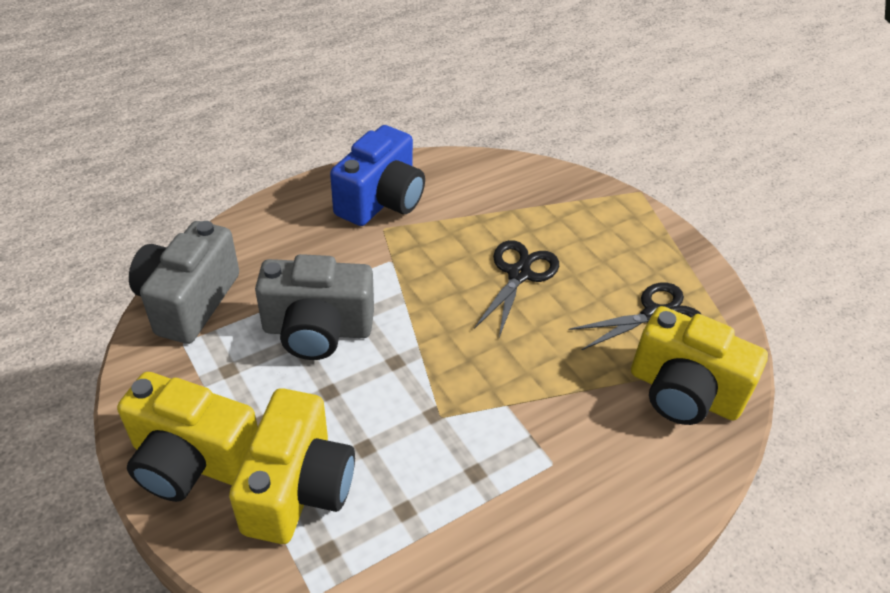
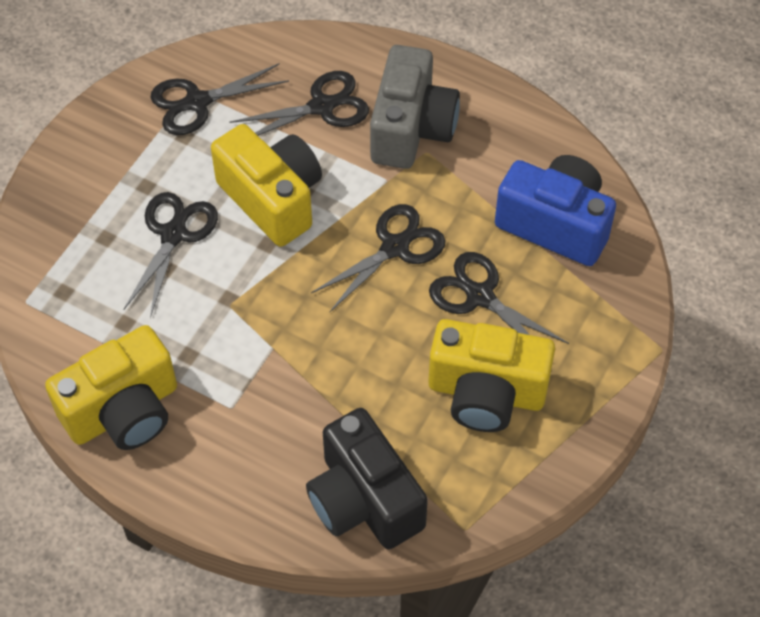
black camera: 0 -> 1
black scissors: 2 -> 5
grey camera: 2 -> 1

